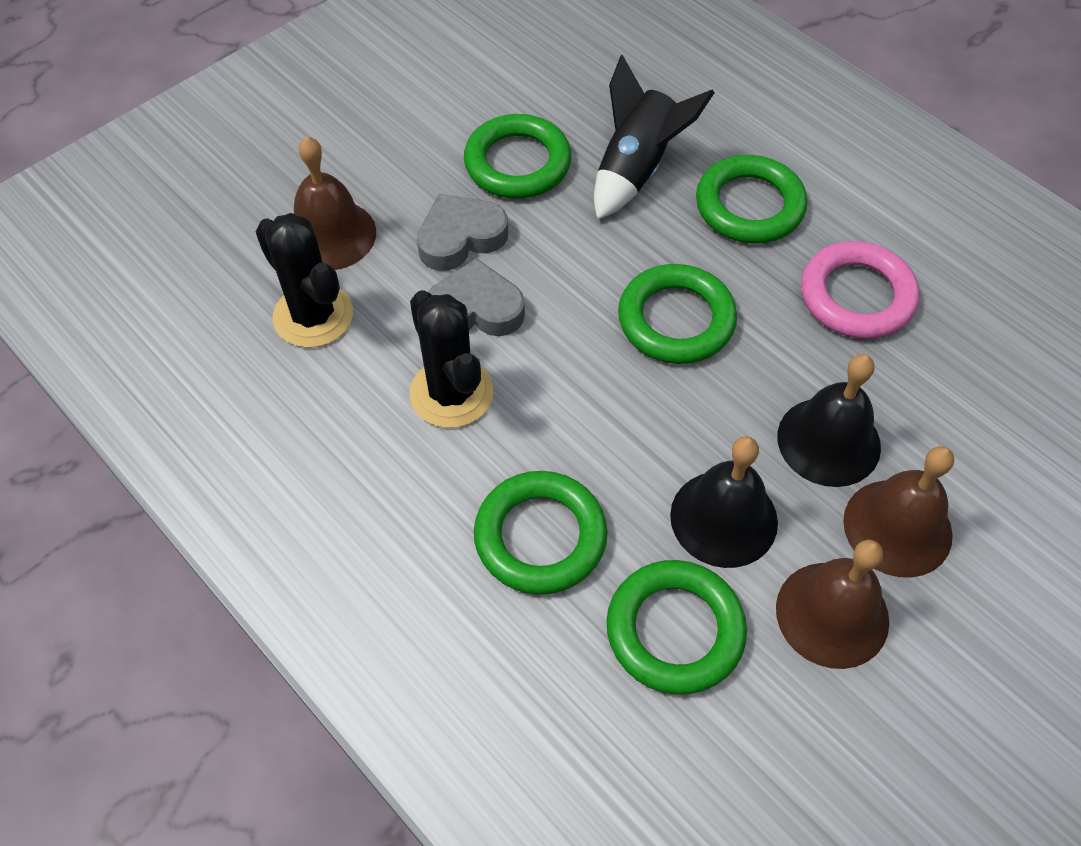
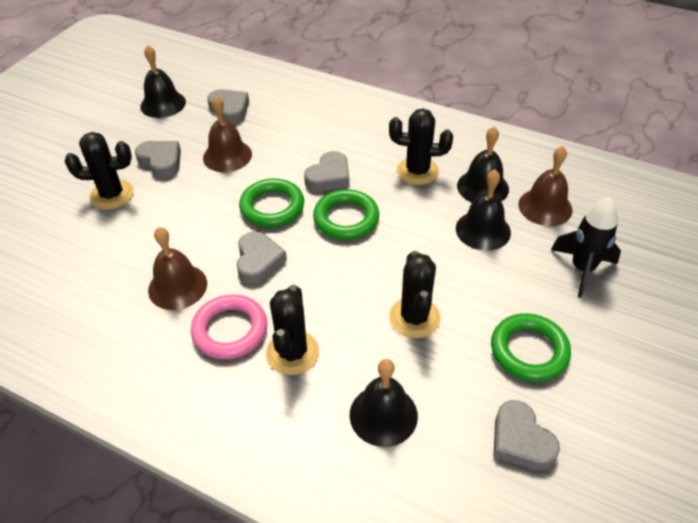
black bell: 2 -> 4
black cactus: 2 -> 4
green ring: 5 -> 3
grey heart: 2 -> 5

